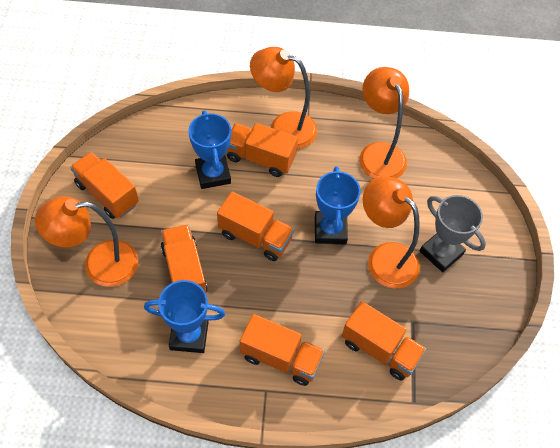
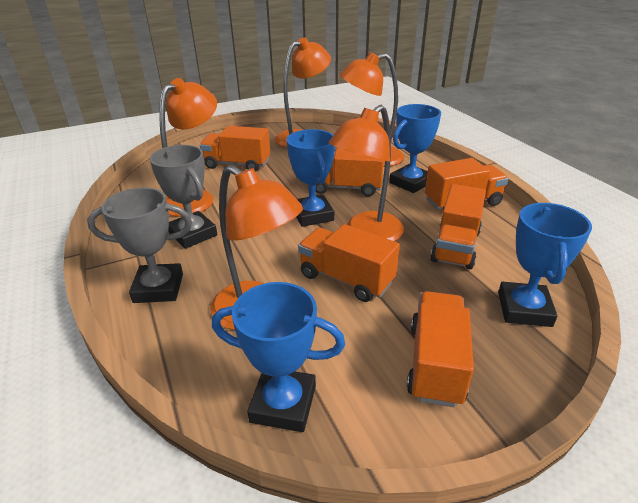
blue trophy: 3 -> 4
grey trophy: 1 -> 2
orange lamp: 4 -> 5

